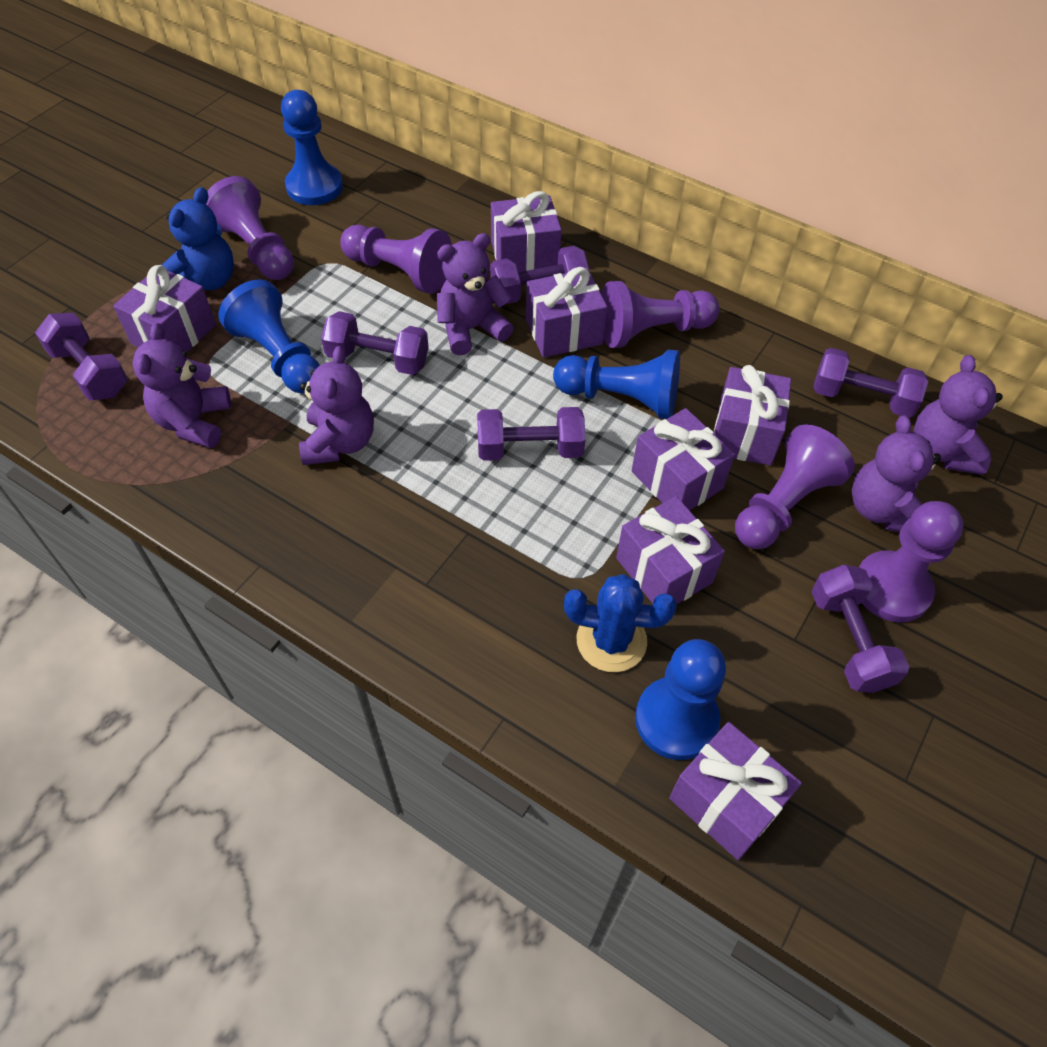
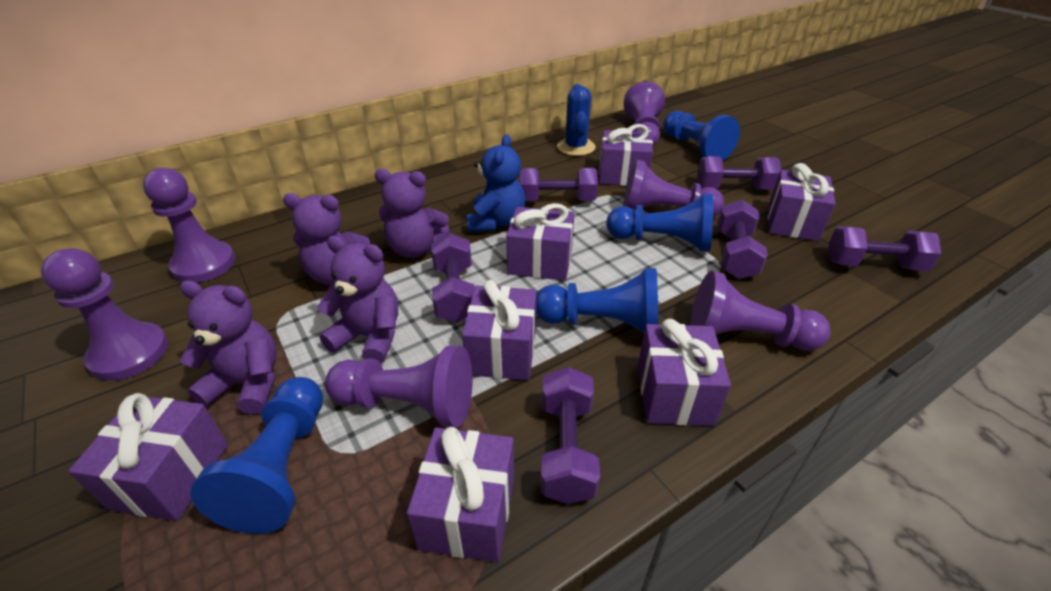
purple pawn: 5 -> 6
purple teddy bear: 5 -> 4

